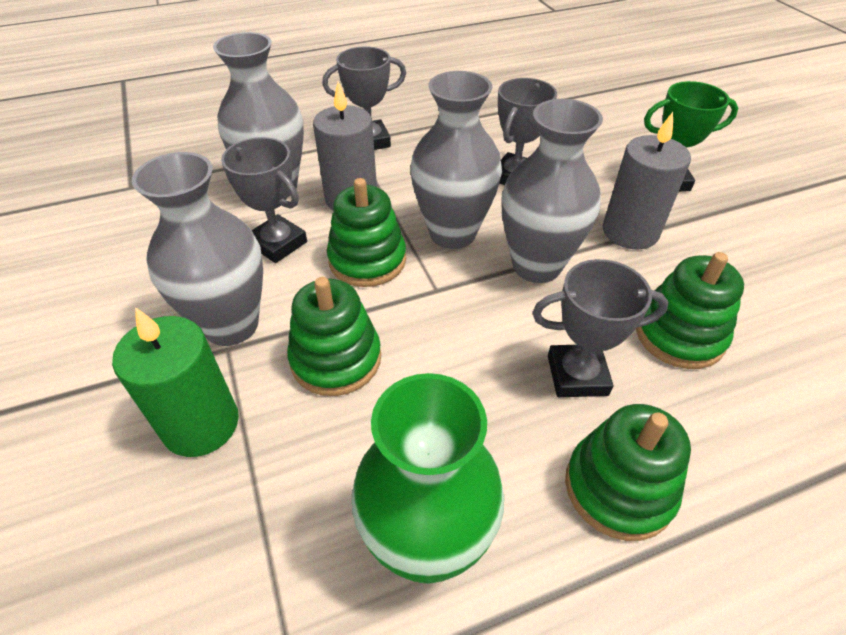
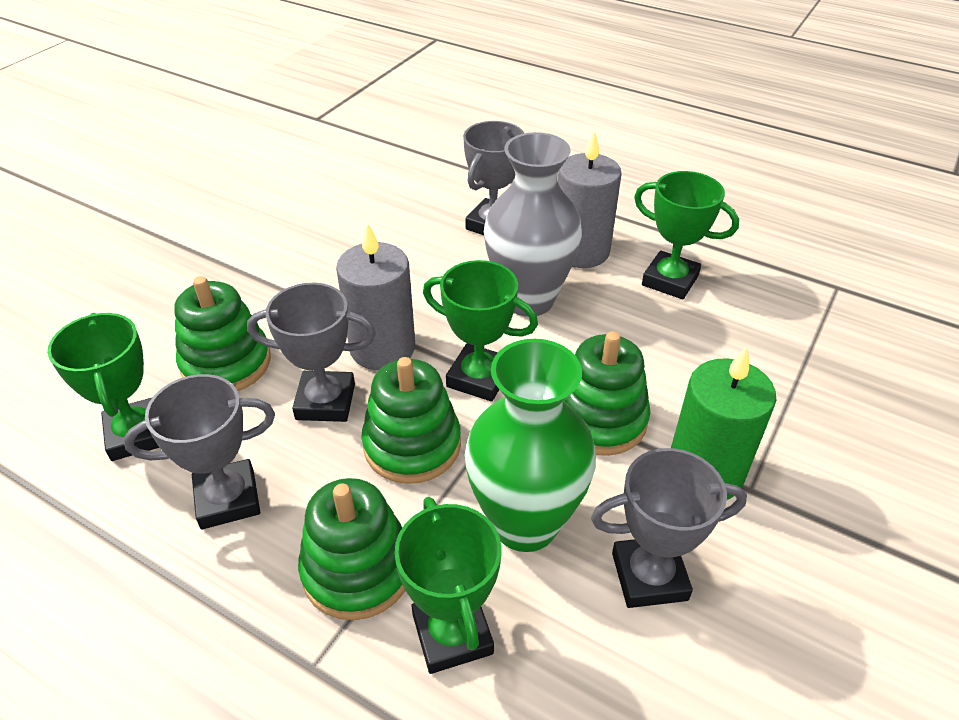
green trophy: 1 -> 4
grey vase: 4 -> 1

